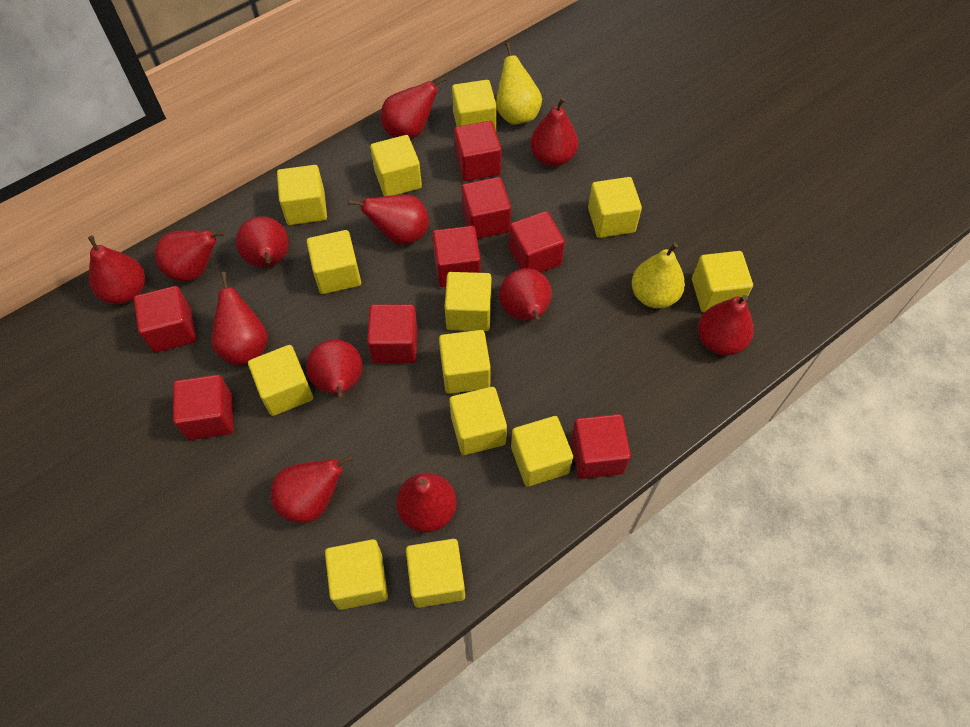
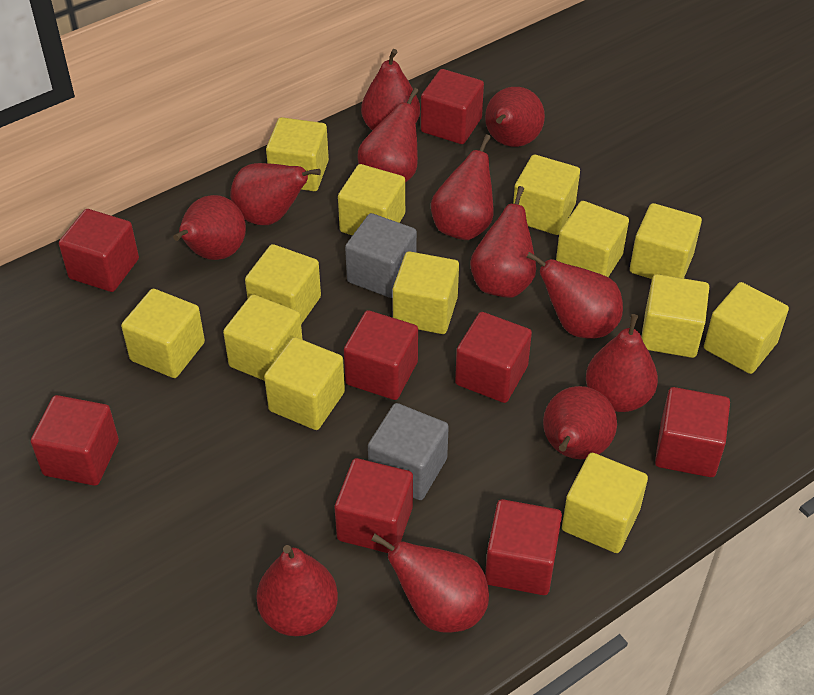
grey cube: 0 -> 2
yellow pear: 2 -> 0

